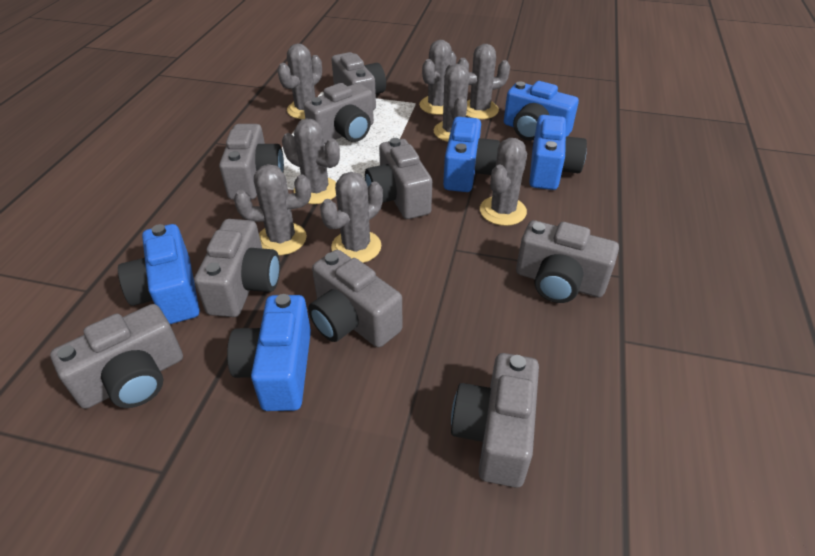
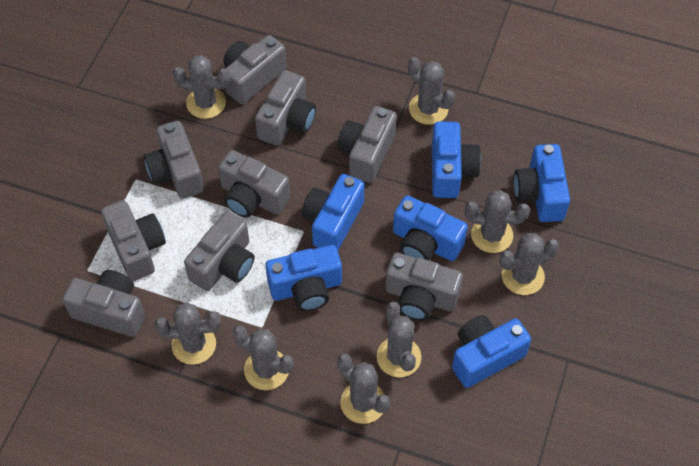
blue camera: 5 -> 6

